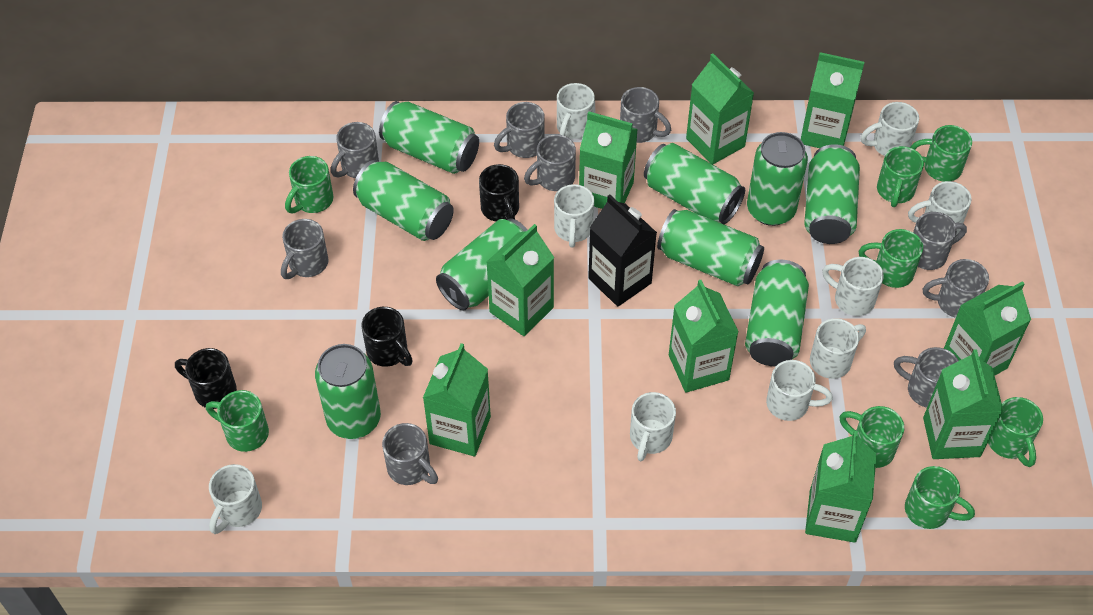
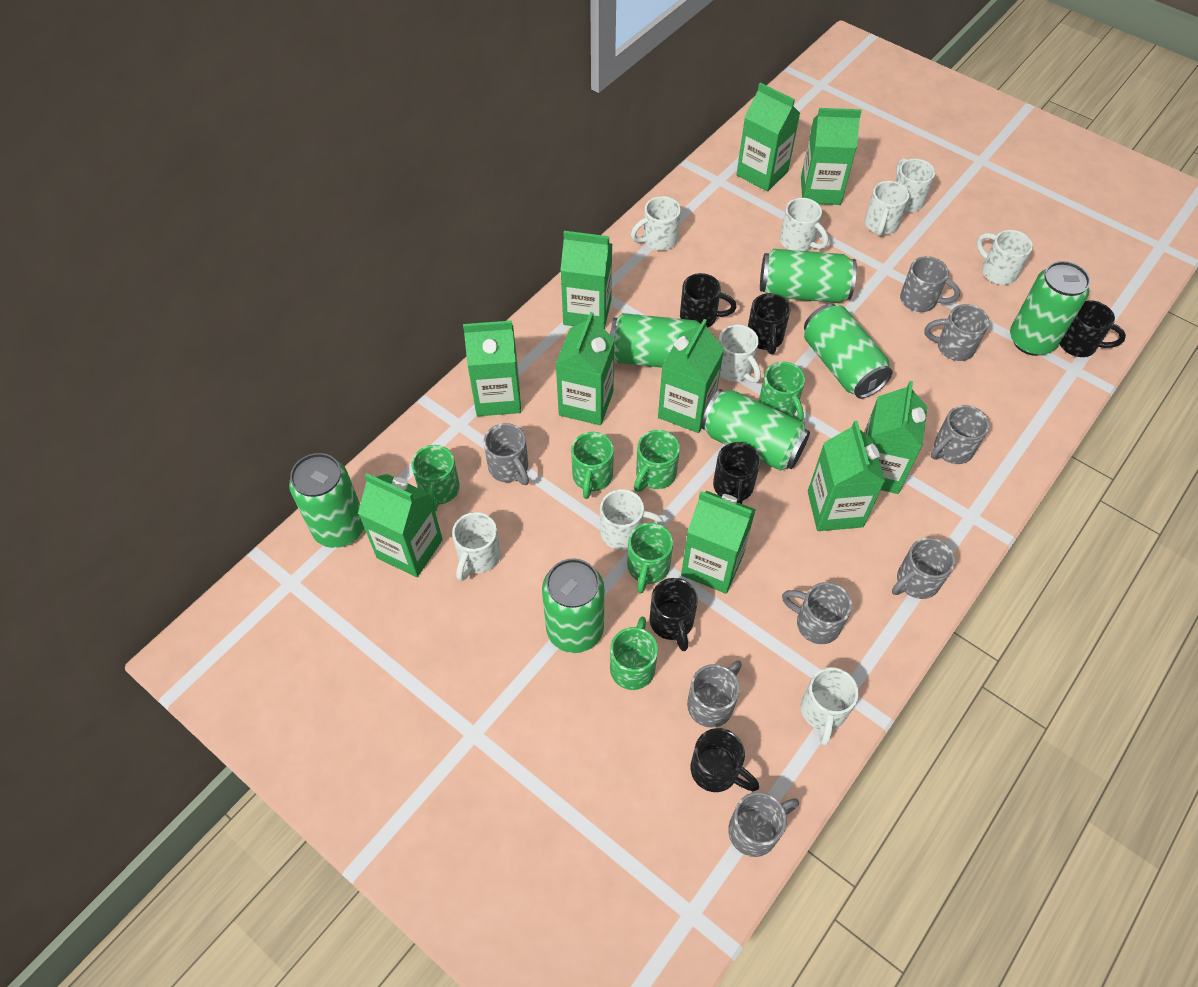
black carton: 1 -> 0
black mug: 3 -> 6
green can: 9 -> 7
green carton: 9 -> 10
green mug: 8 -> 6
grey mug: 9 -> 8

